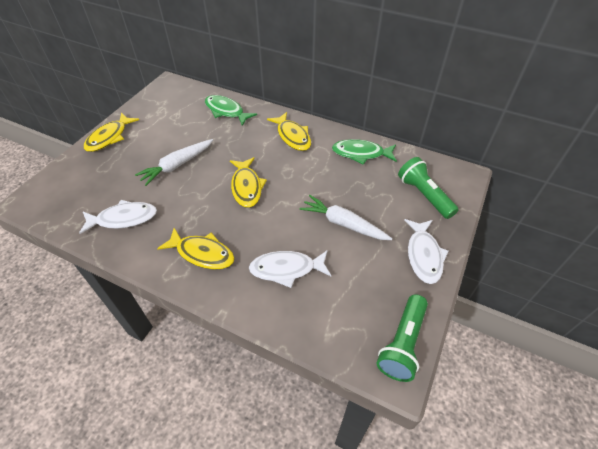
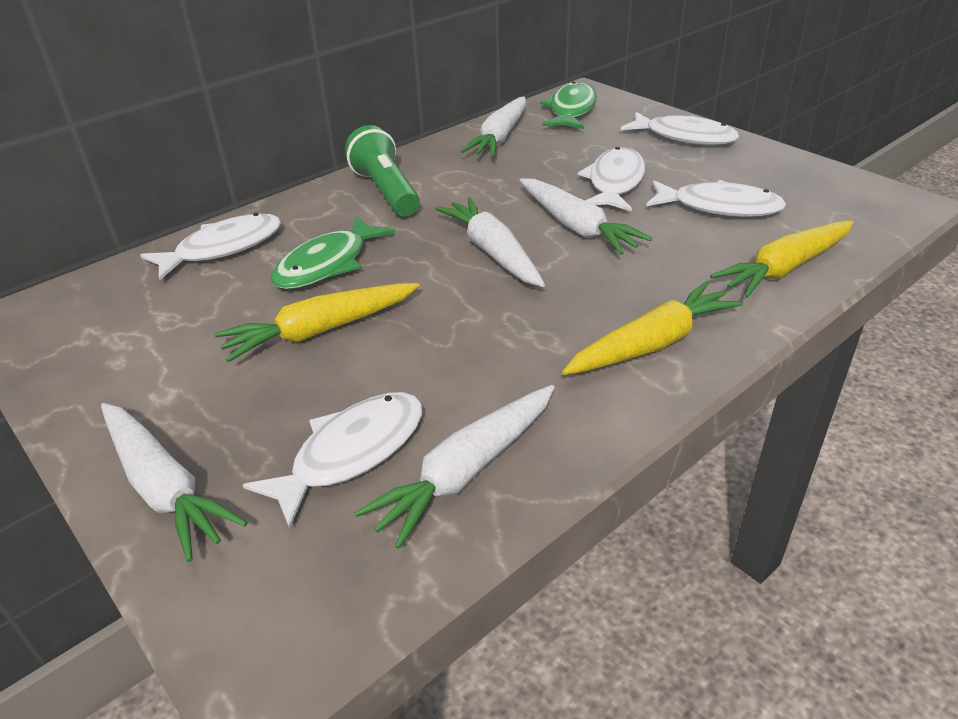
green flashlight: 2 -> 1
white carrot: 2 -> 5
white fish: 3 -> 5
yellow carrot: 0 -> 3
yellow fish: 4 -> 0

